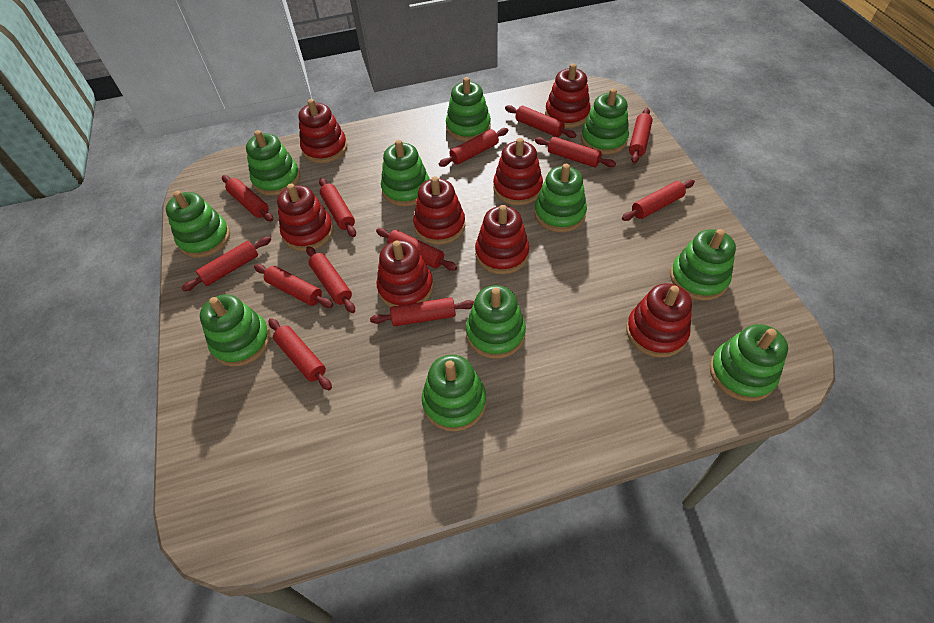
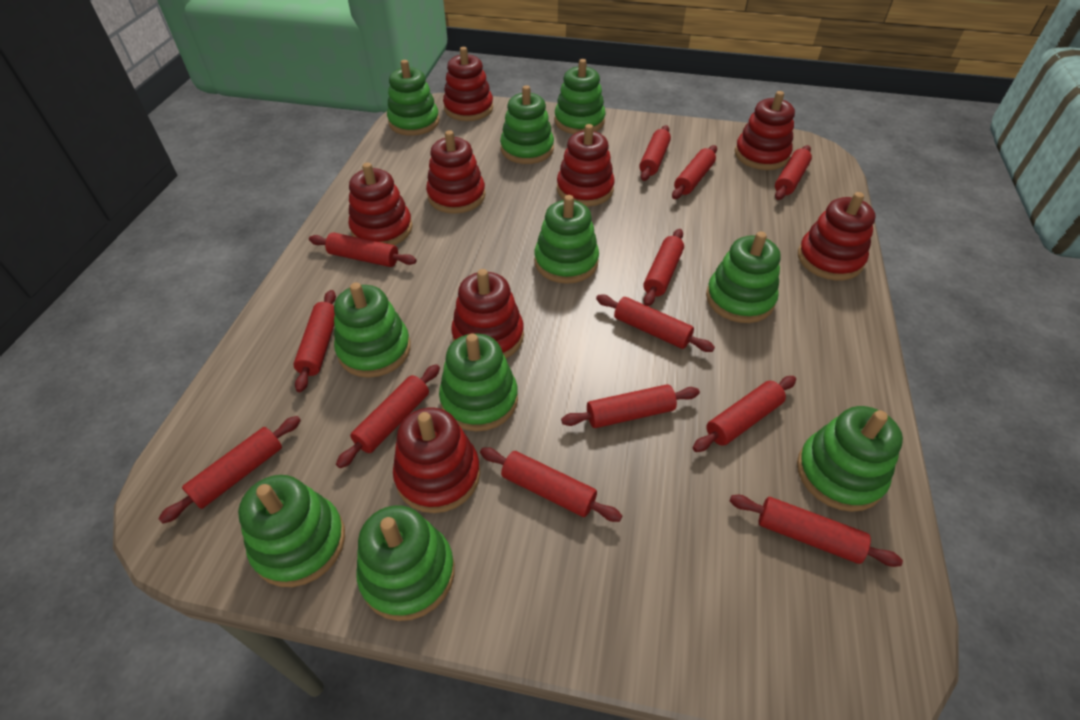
green stacking toy: 11 -> 10

